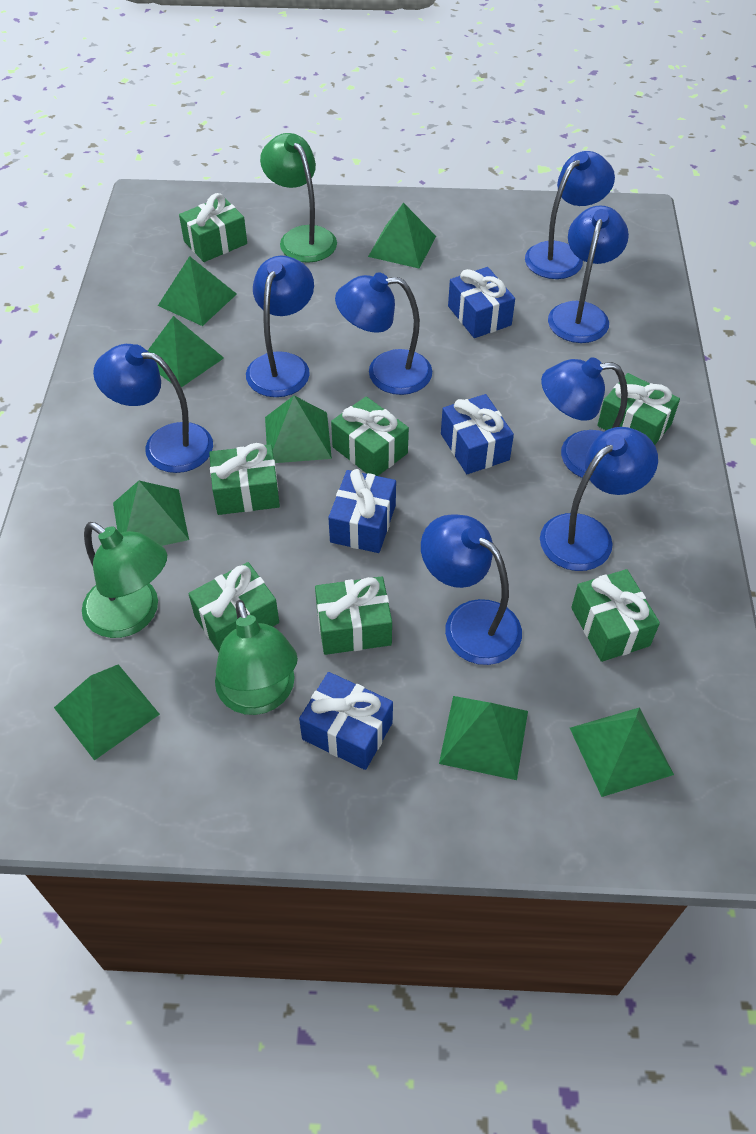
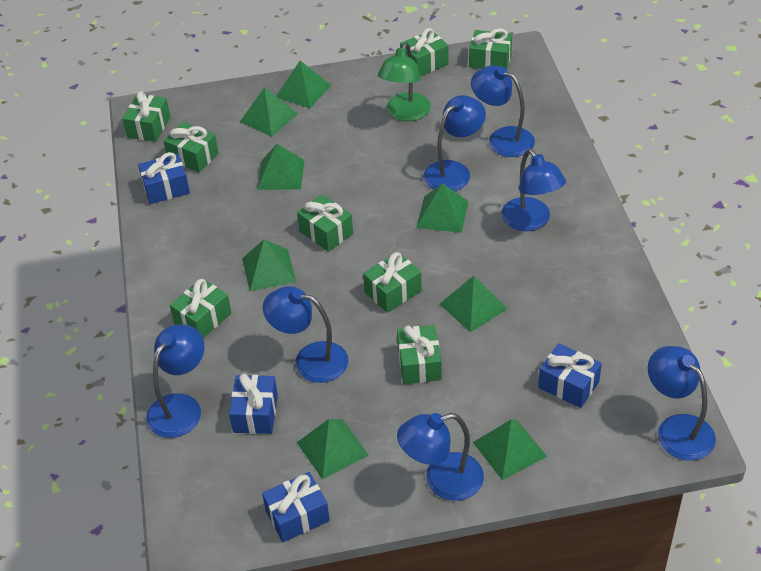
blue lamp: 8 -> 7
green gift: 7 -> 8
green lamp: 3 -> 1

